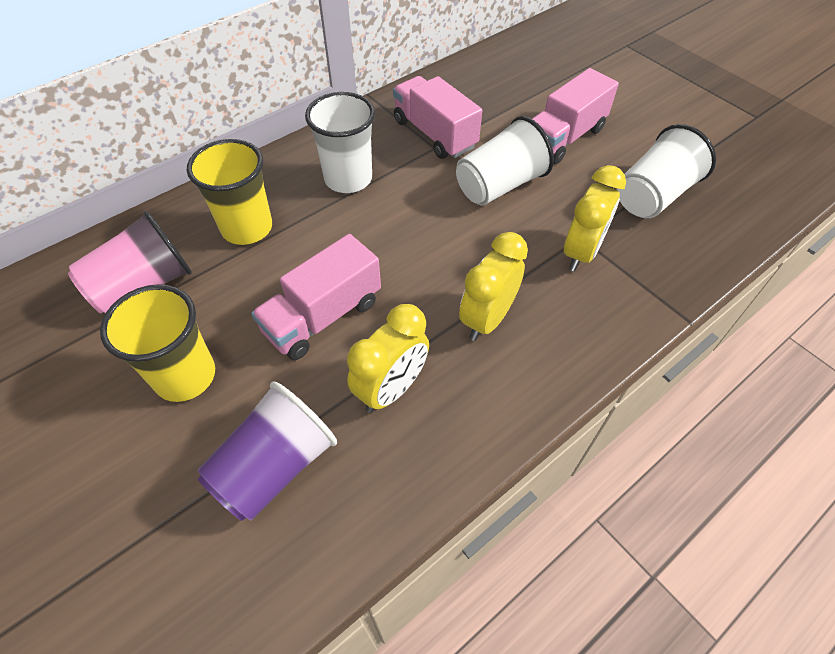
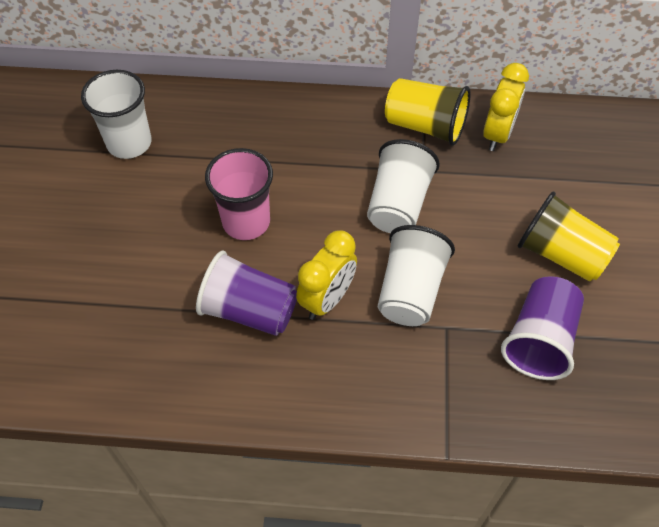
pink truck: 3 -> 0
purple cup: 1 -> 2
yellow clock: 3 -> 2

